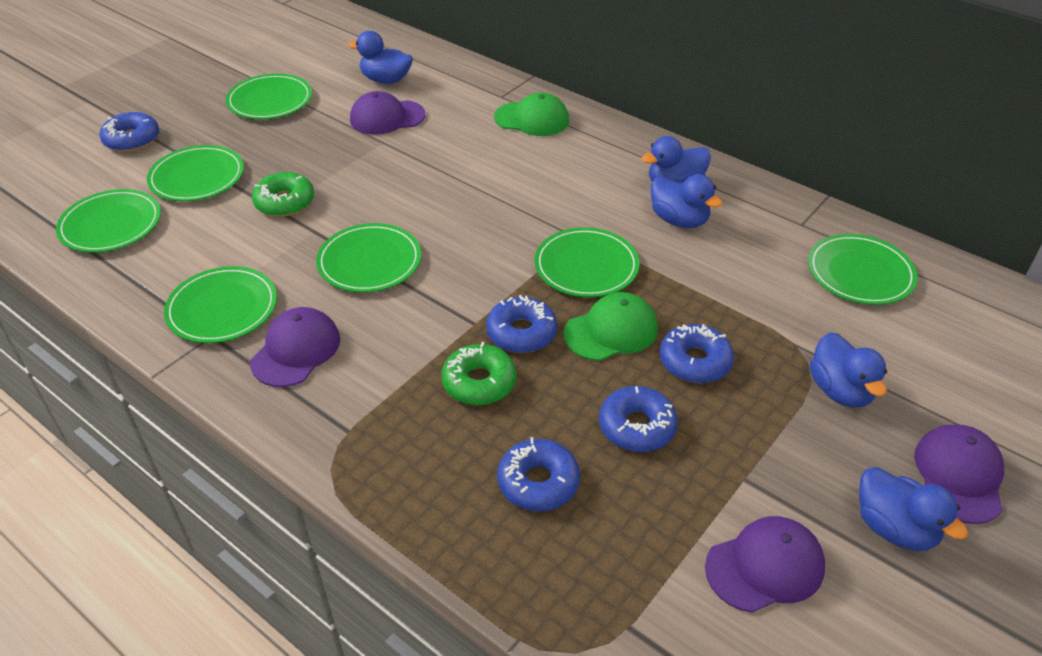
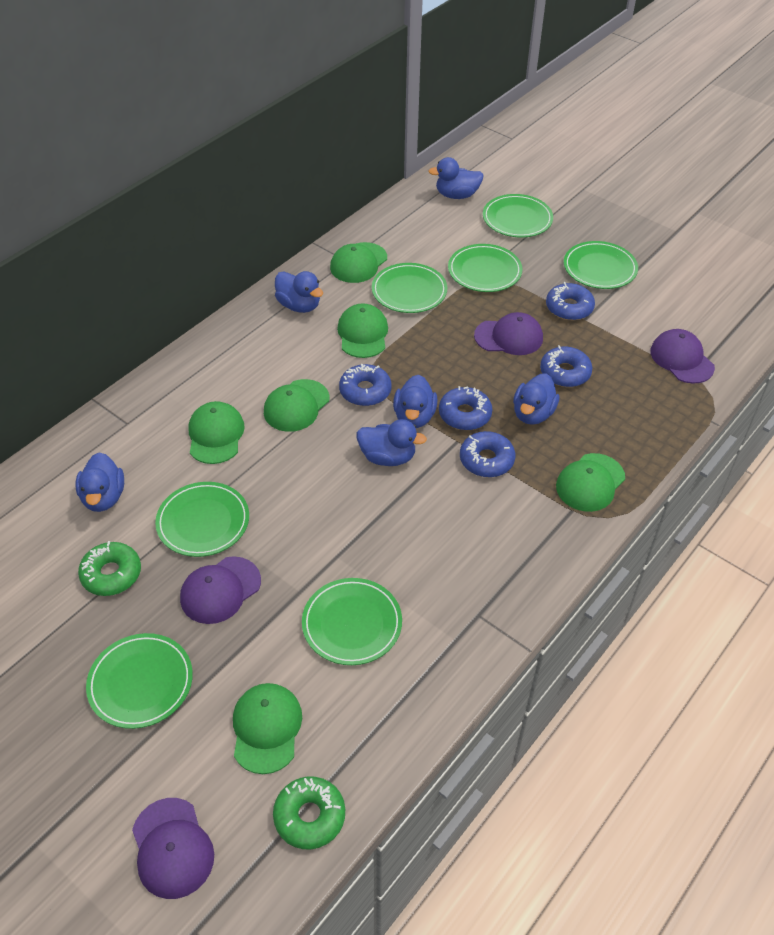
blue duck: 5 -> 6
green cap: 2 -> 6

